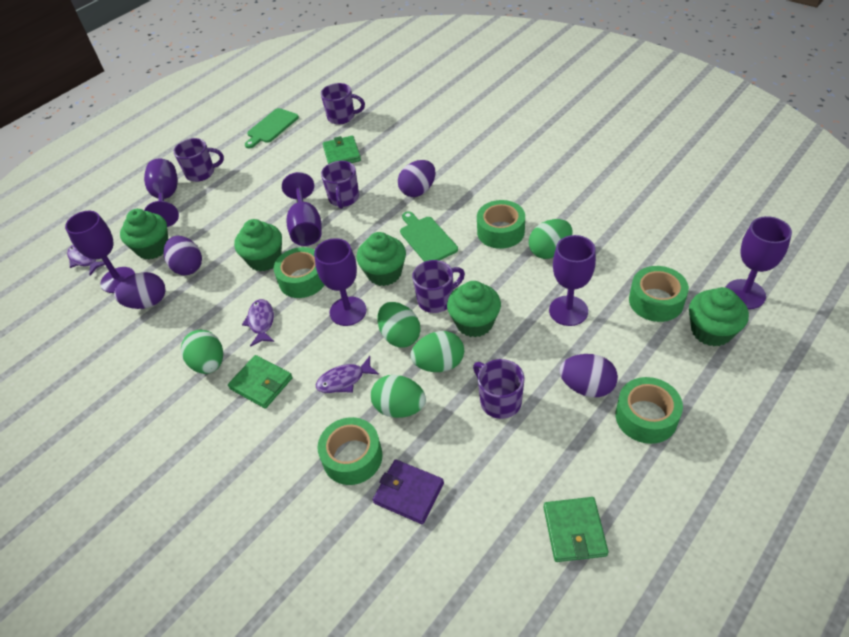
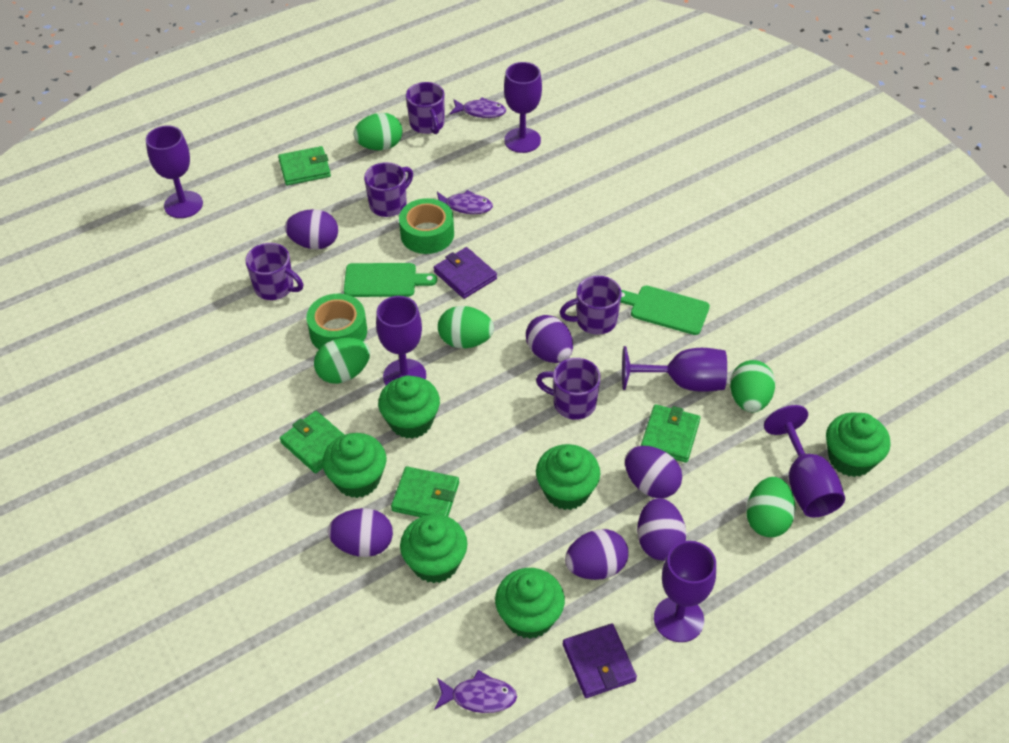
green cupcake: 5 -> 6
green tape: 5 -> 2
green wallet: 3 -> 4
purple egg: 4 -> 6
purple wallet: 1 -> 2

